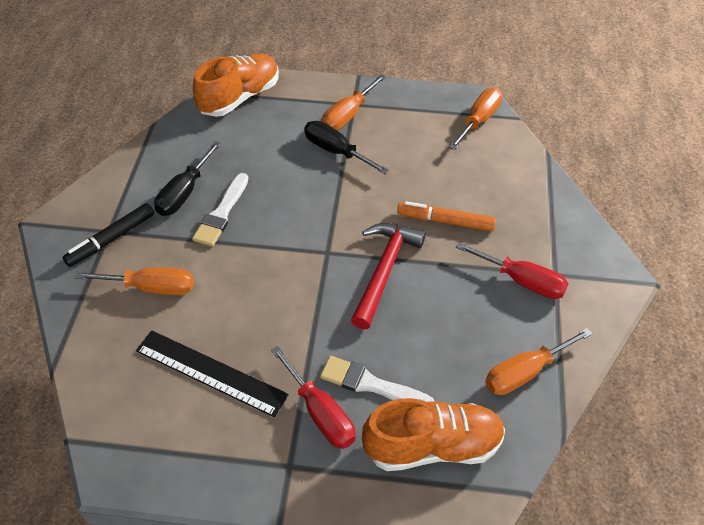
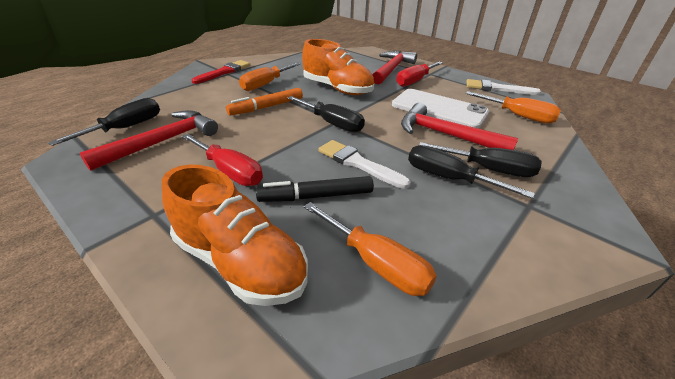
black ruler: 1 -> 0
black screwdriver: 2 -> 4
orange screwdriver: 4 -> 3
red brush: 0 -> 1
red hammer: 1 -> 3
white phone: 0 -> 1

